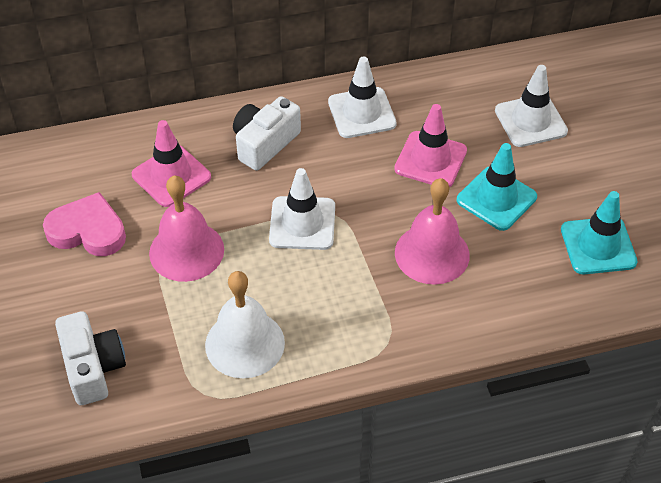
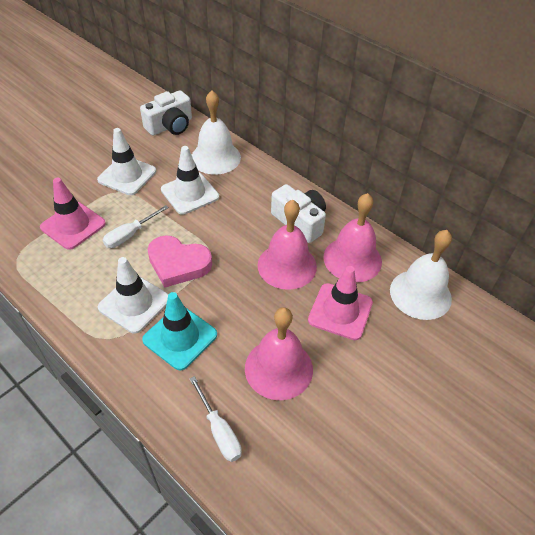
pink bell: 2 -> 3
turquoise traffic cone: 2 -> 1
white bell: 1 -> 2
white screwdriver: 0 -> 2

